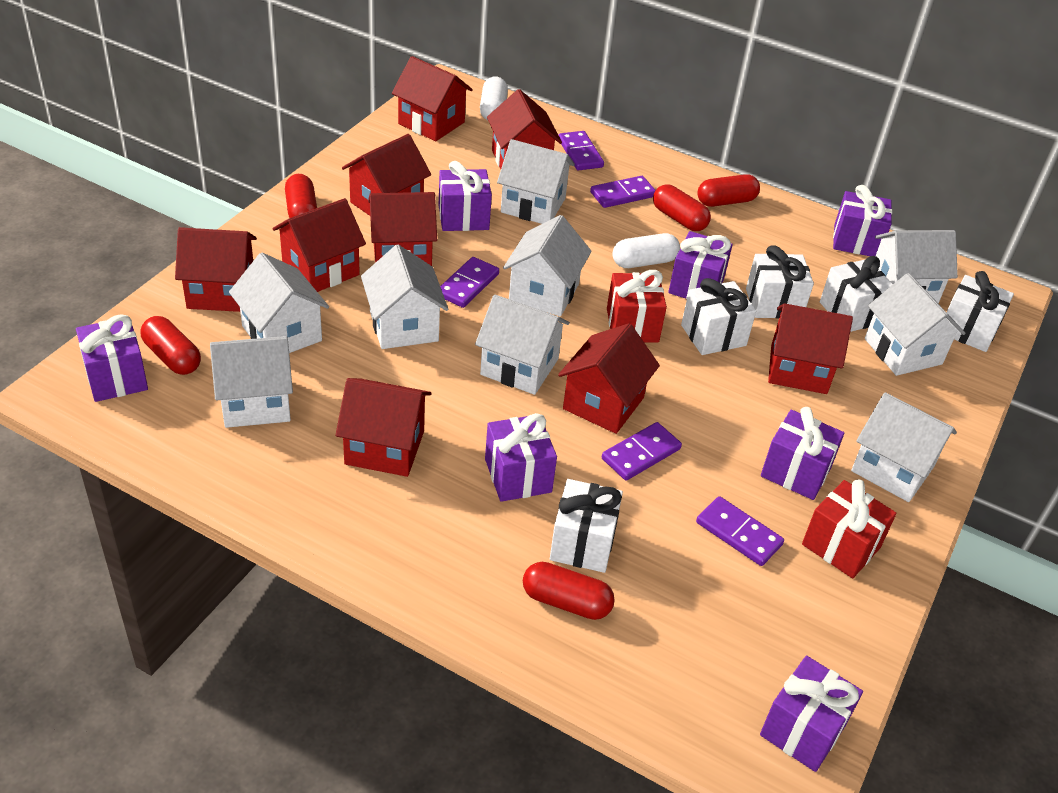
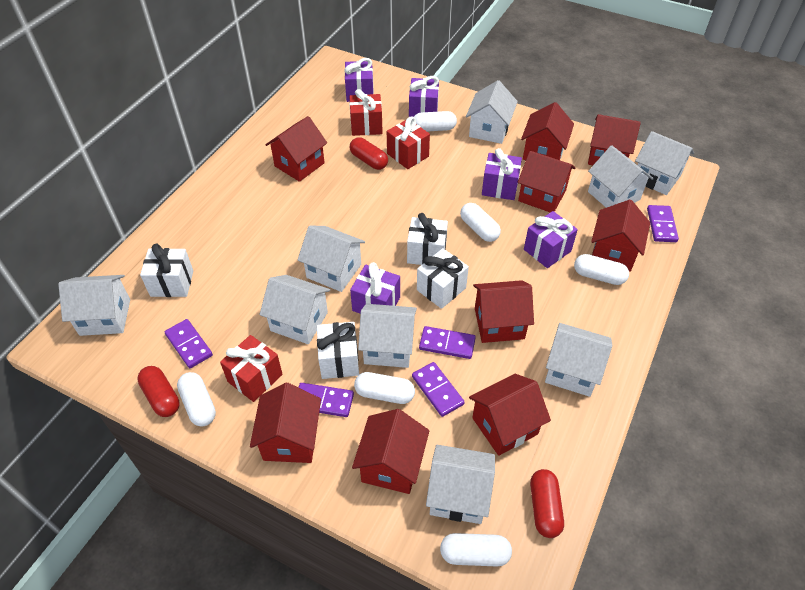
purple gift: 7 -> 5
red capsule: 5 -> 3
red gift: 2 -> 3
white capsule: 2 -> 6
white gift: 5 -> 4

